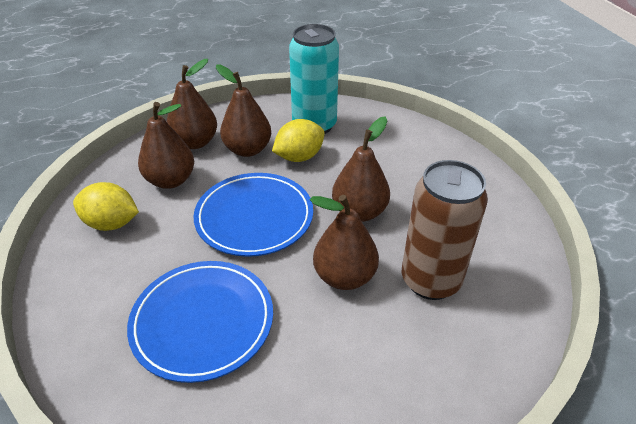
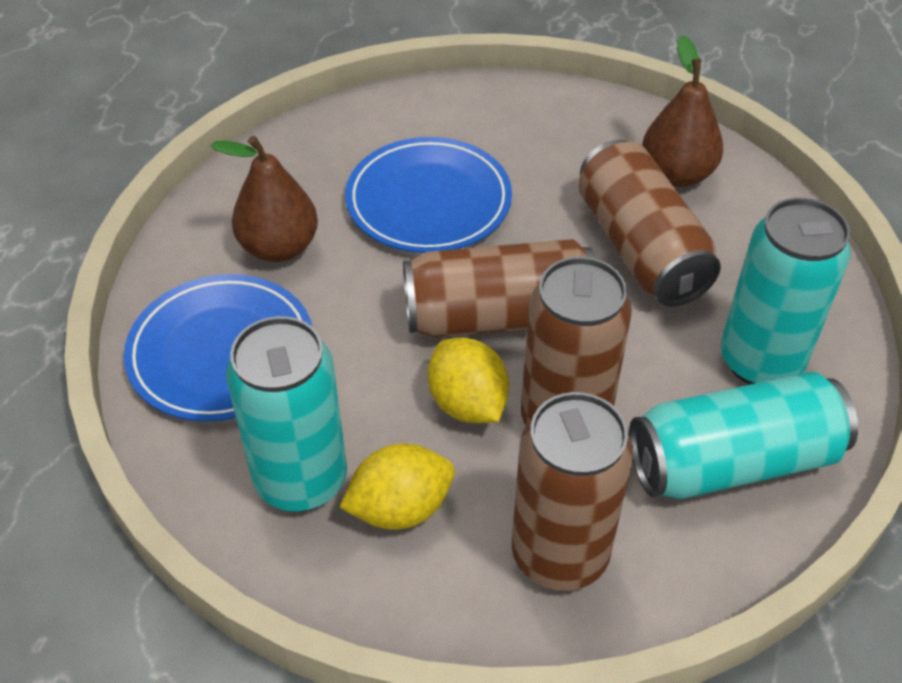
brown can: 1 -> 4
brown pear: 5 -> 2
turquoise can: 1 -> 3

